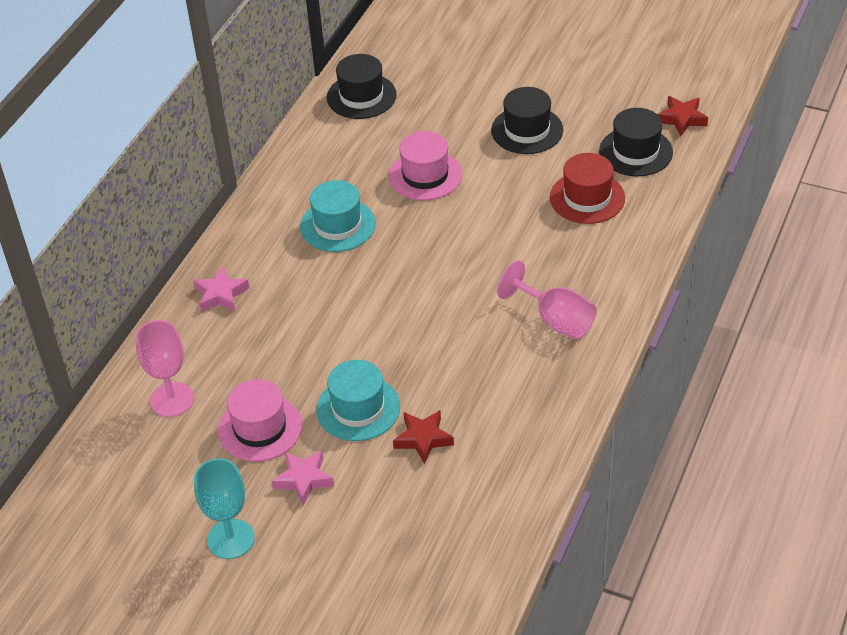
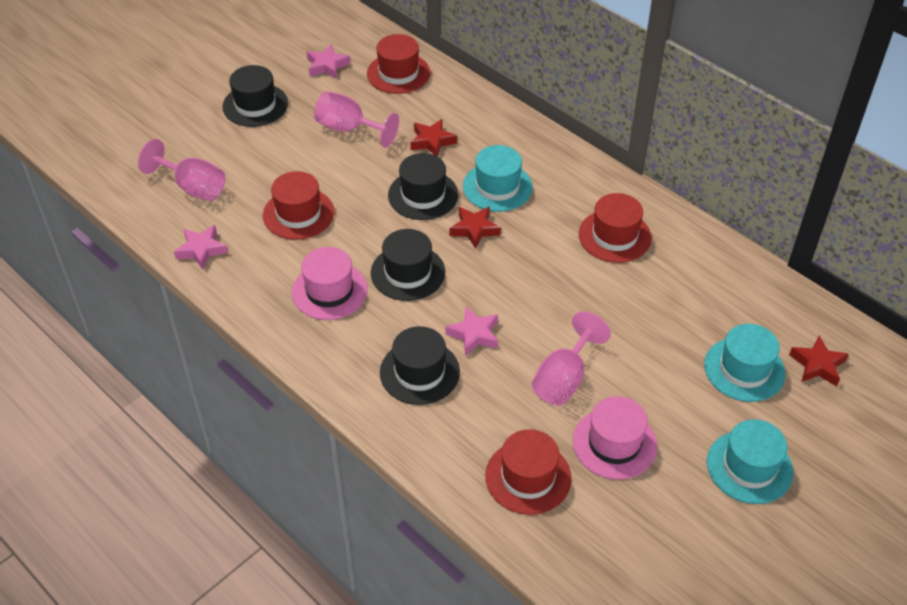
black hat: 3 -> 4
pink goblet: 2 -> 3
pink star: 2 -> 3
red hat: 1 -> 4
red star: 2 -> 3
turquoise goblet: 1 -> 0
turquoise hat: 2 -> 3

